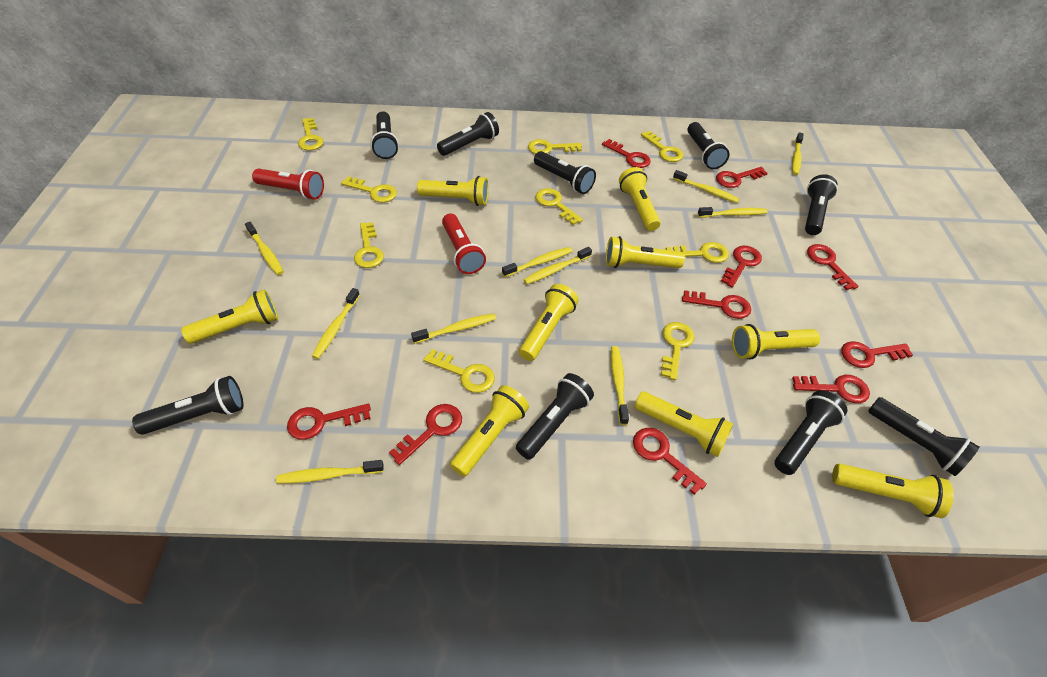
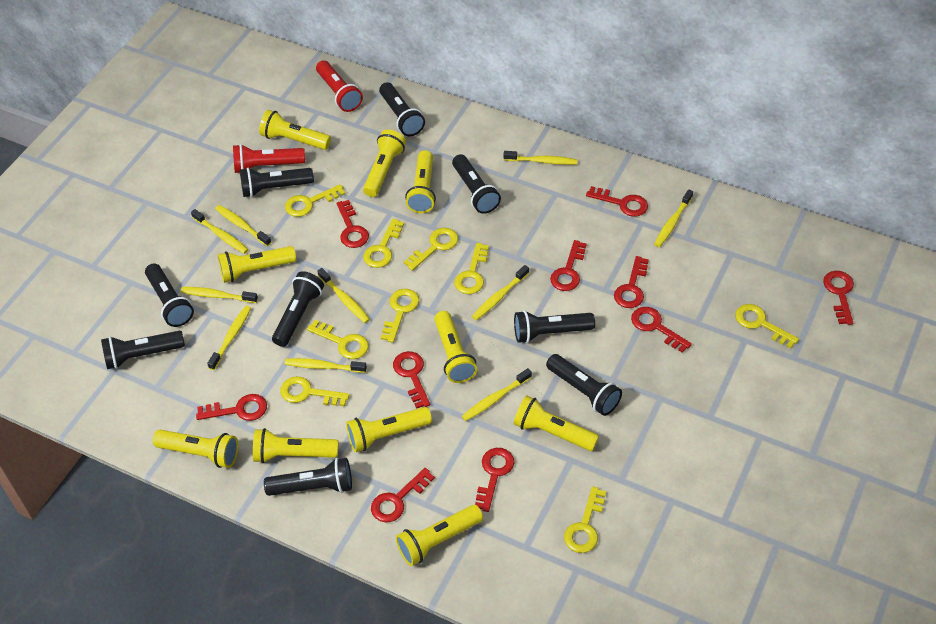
yellow flashlight: 9 -> 10

